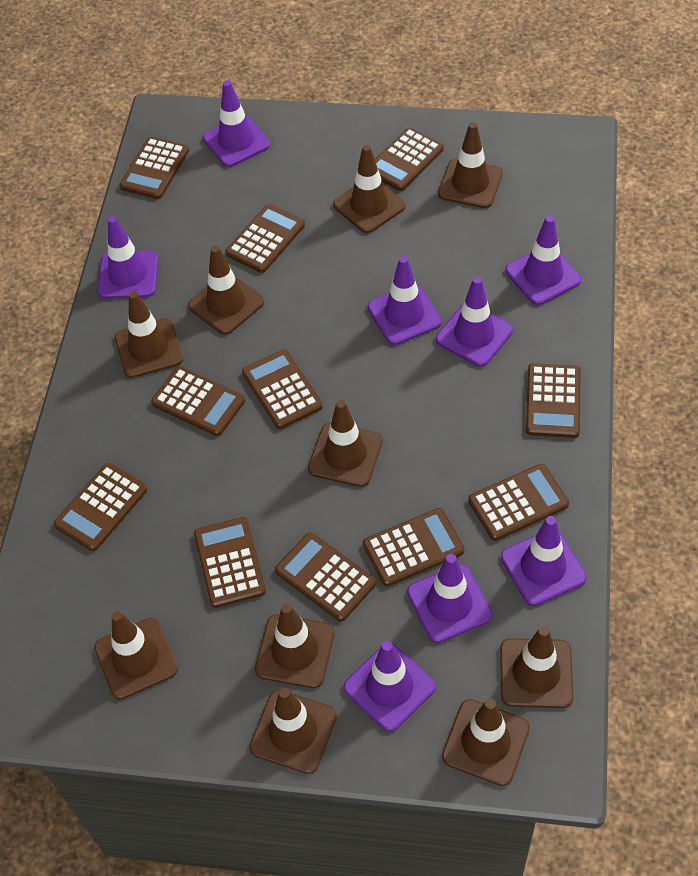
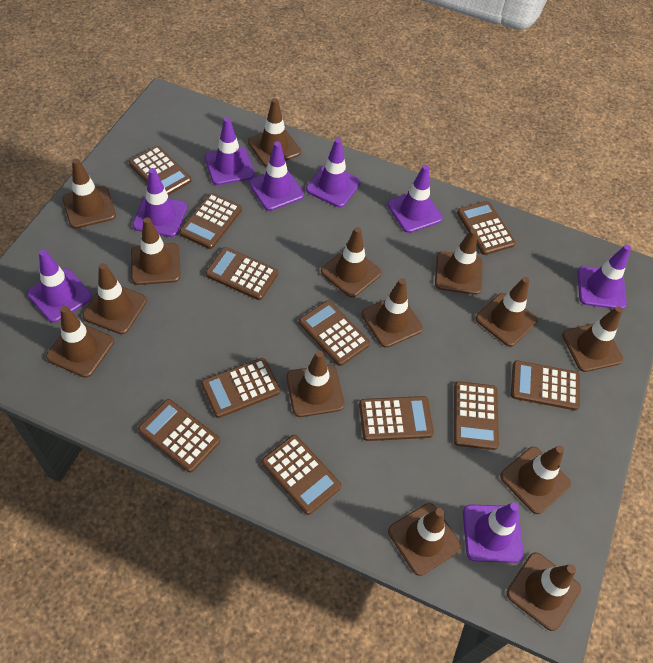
brown traffic cone: 10 -> 14

